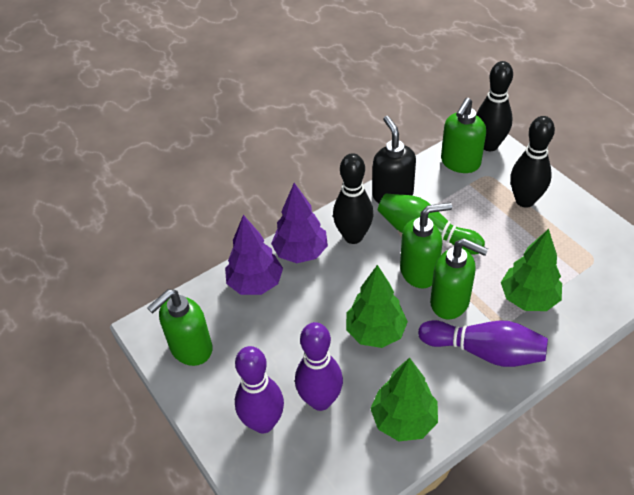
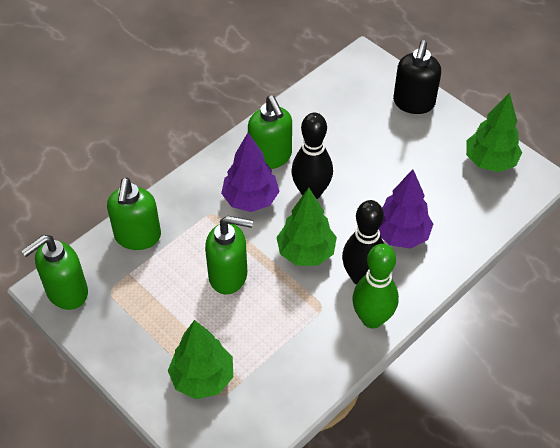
black bowling pin: 3 -> 2
purple bowling pin: 3 -> 0

